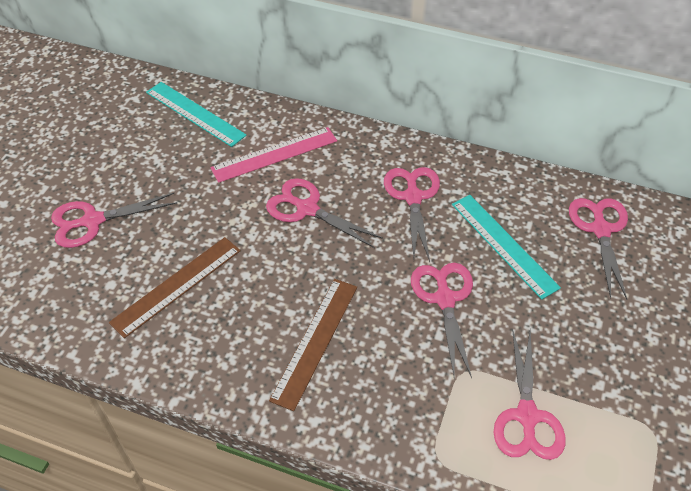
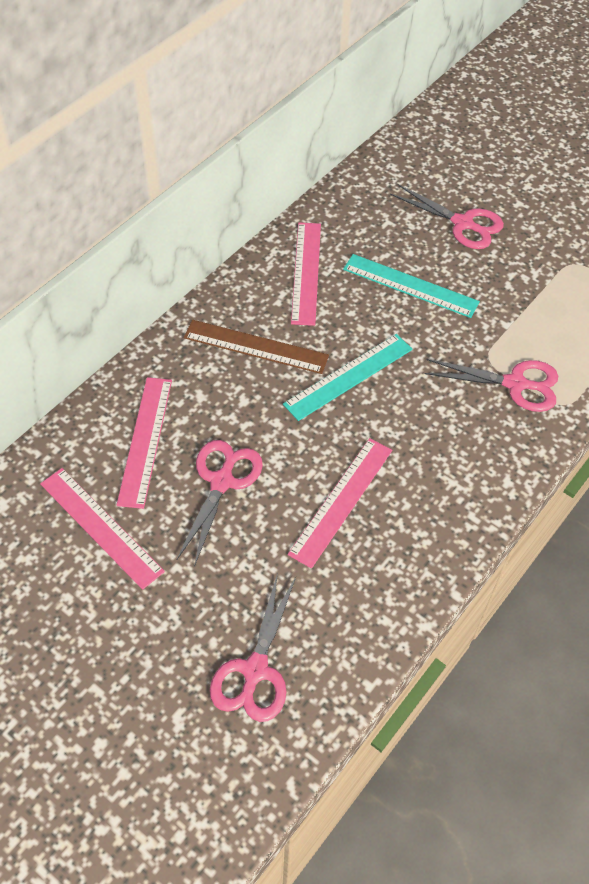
brown ruler: 2 -> 1
pink ruler: 1 -> 4
pink scissors: 6 -> 4

